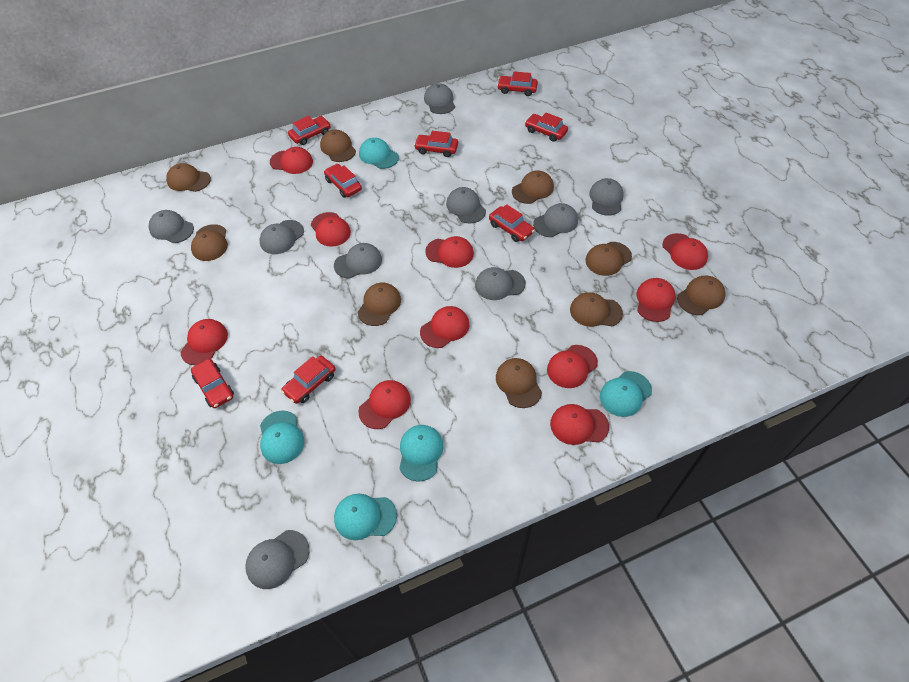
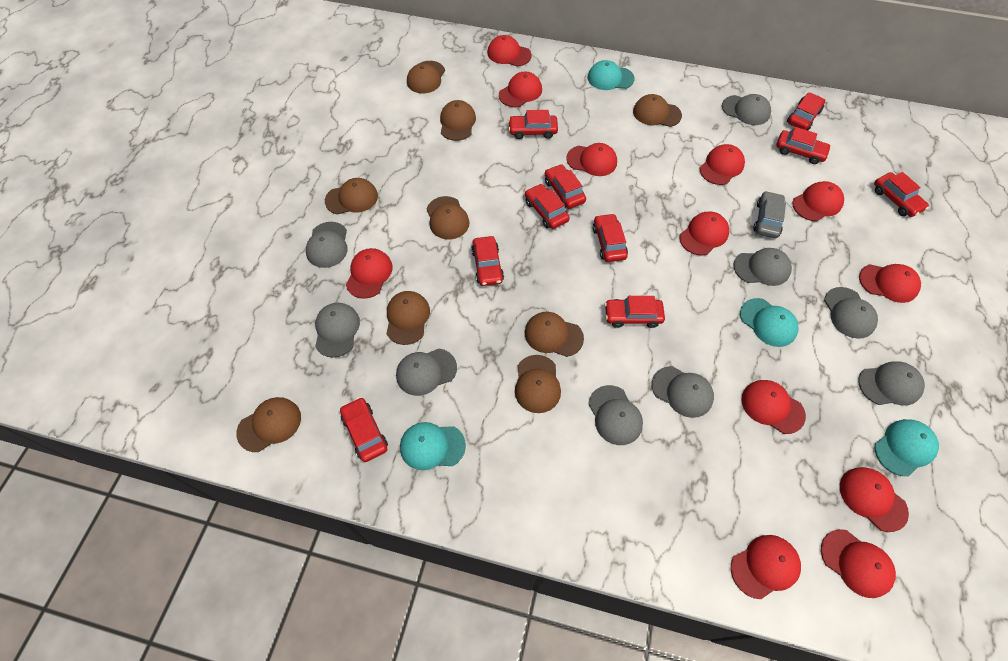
grey car: 0 -> 1
red cap: 10 -> 12
red car: 8 -> 10
turquoise cap: 5 -> 4

